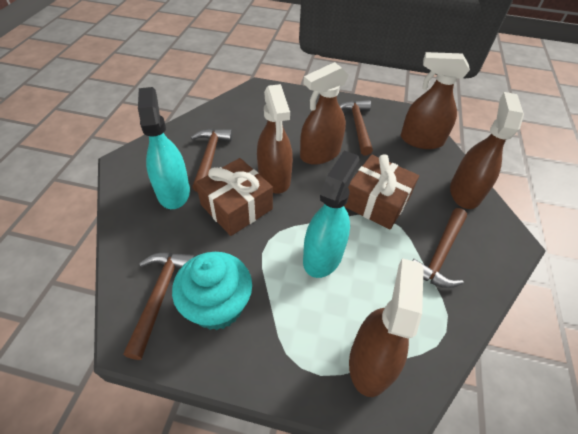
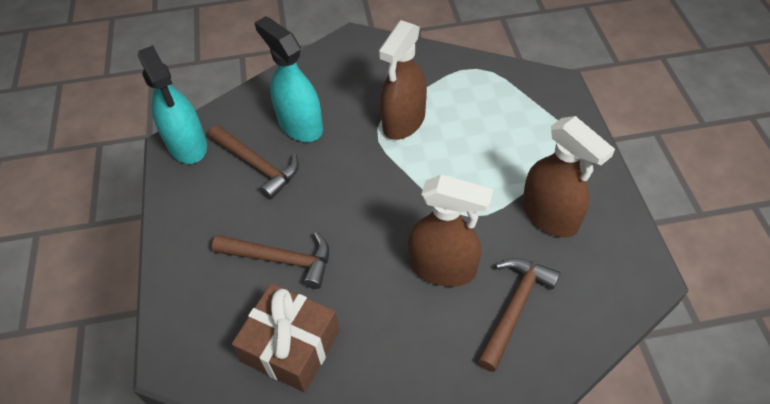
brown gift: 2 -> 1
brown hammer: 4 -> 3
brown spray bottle: 5 -> 3
turquoise cupcake: 1 -> 0

